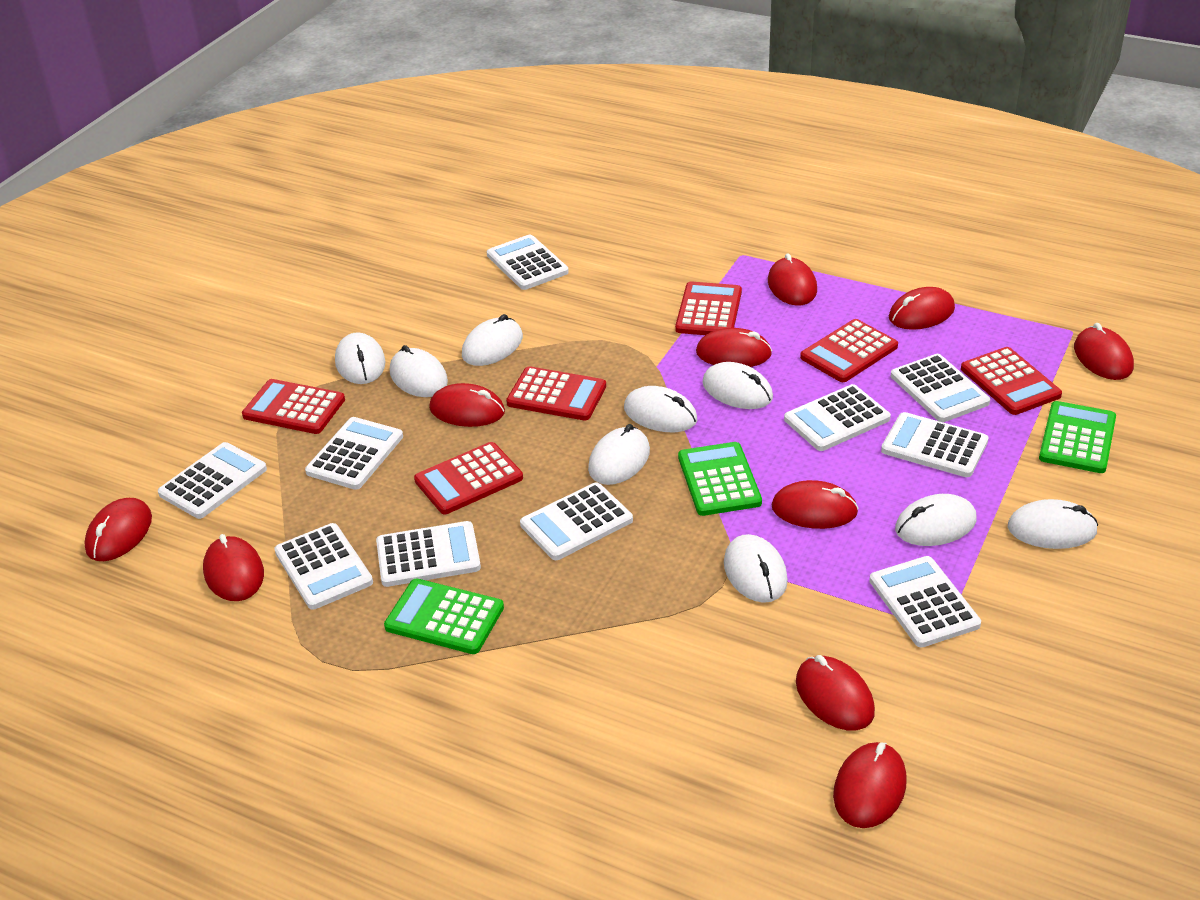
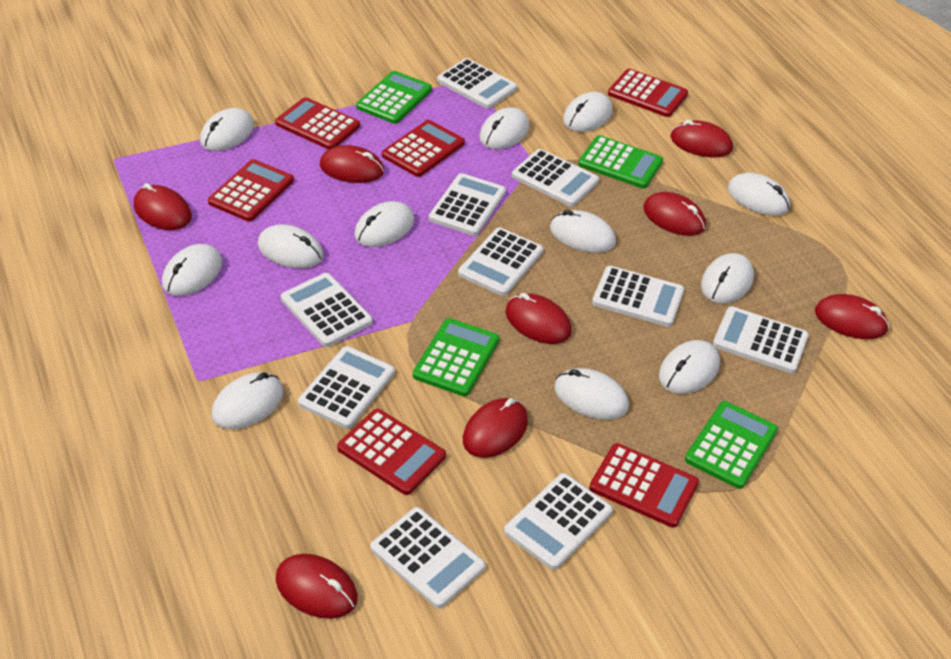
green calculator: 3 -> 4
red mouse: 10 -> 8
white mouse: 9 -> 12

